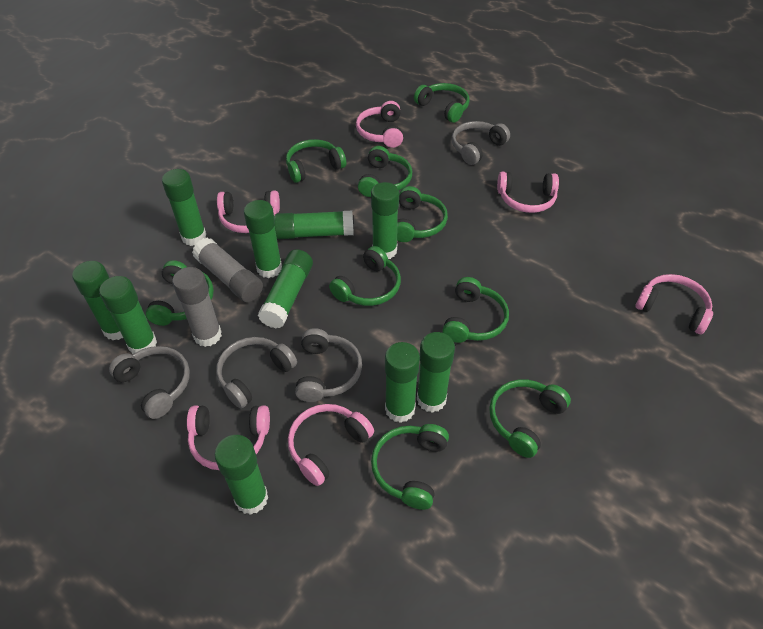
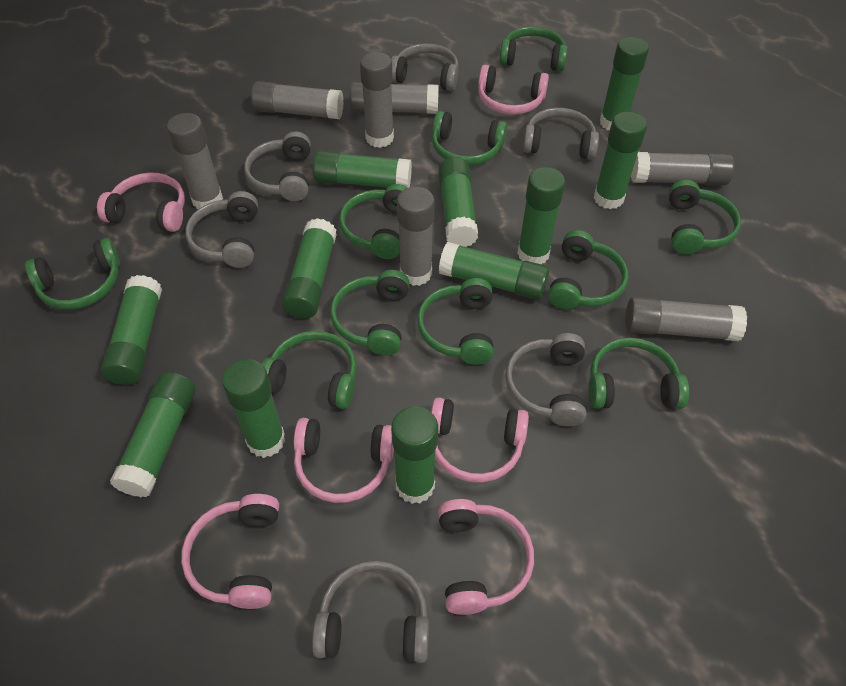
green glue stick: 10 -> 11
green headphones: 9 -> 10
grey glue stick: 2 -> 7
grey headphones: 4 -> 6

